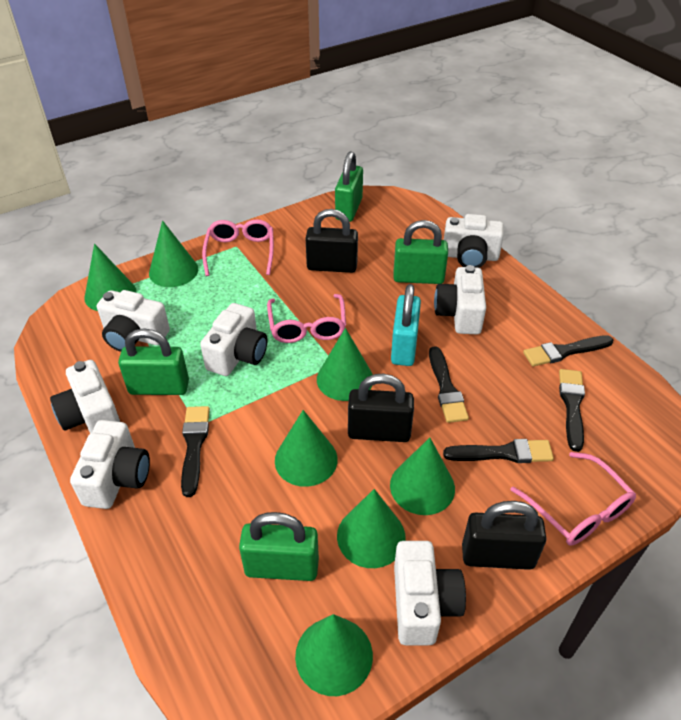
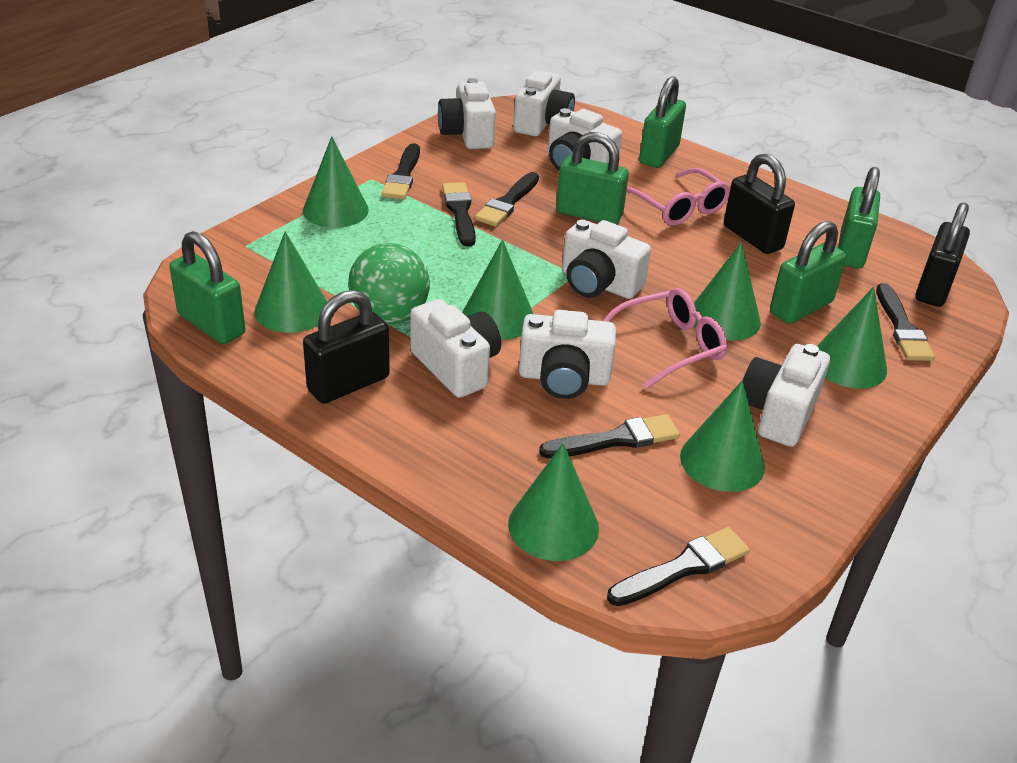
black brush: 5 -> 6
green ball: 0 -> 1
green padlock: 4 -> 5
pink glasses: 3 -> 2
turquoise padlock: 1 -> 0

